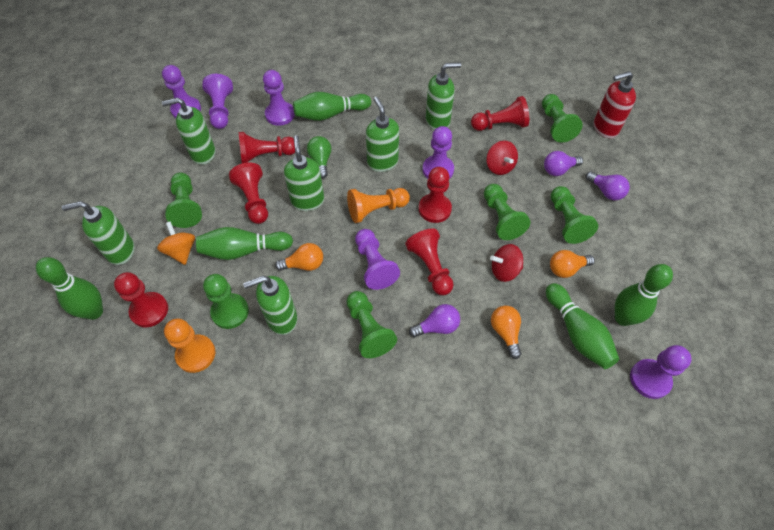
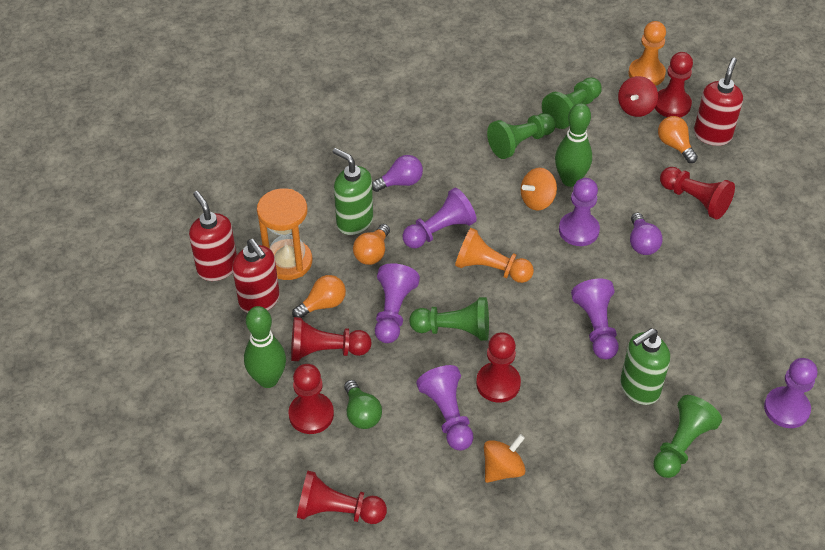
green bowling pin: 5 -> 2
green pawn: 6 -> 4
green soap dispenser: 6 -> 2
orange hourglass: 0 -> 1
orange spinning top: 1 -> 2
purple light bulb: 3 -> 2
red soap dispenser: 1 -> 3
red spinning top: 2 -> 1

